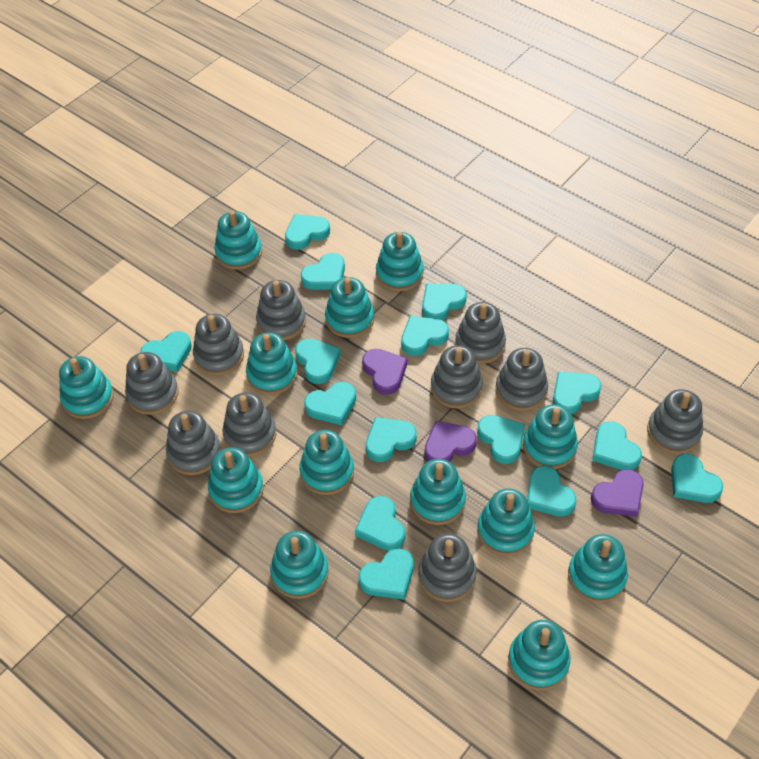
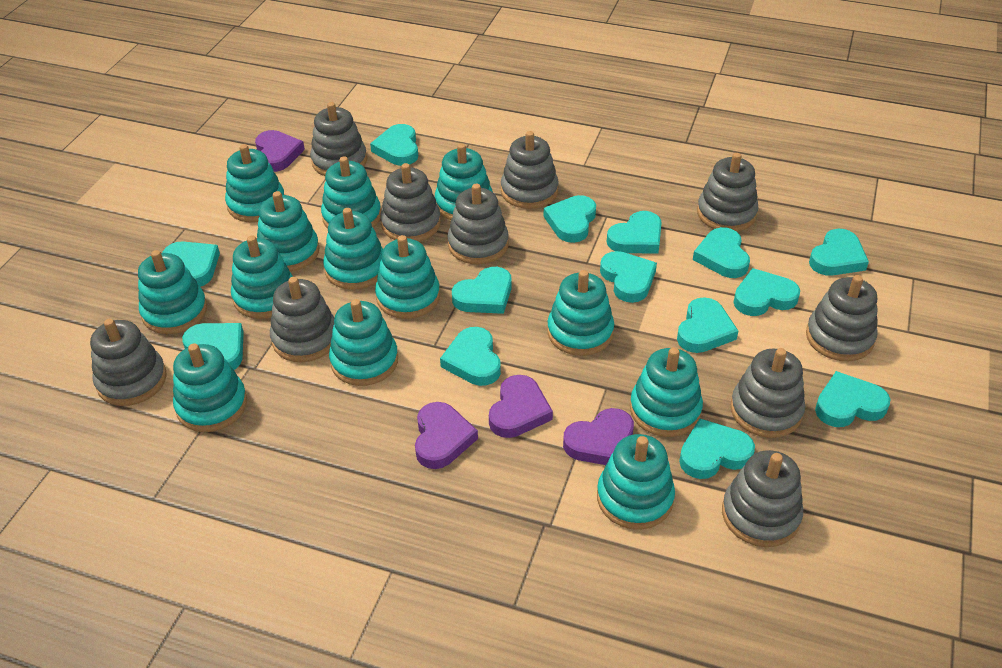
purple heart: 3 -> 4
turquoise heart: 15 -> 14

